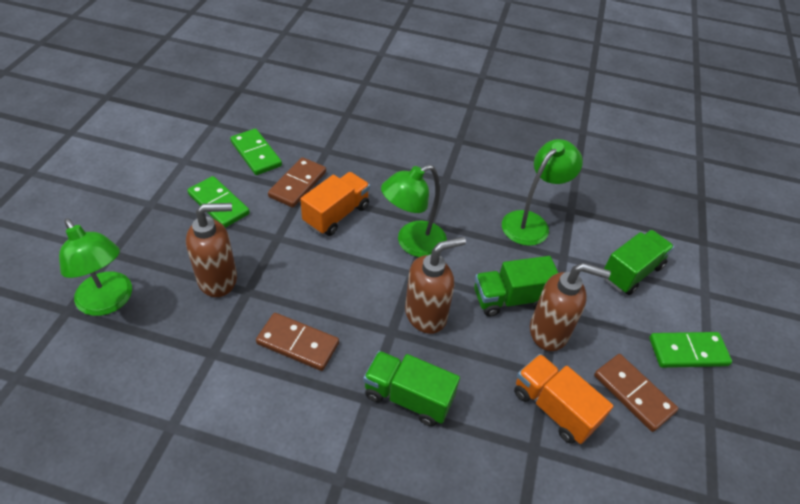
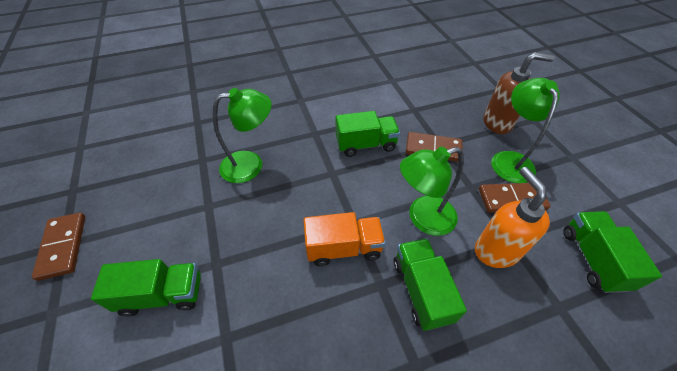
brown soap dispenser: 3 -> 1
green domino: 3 -> 0
green truck: 3 -> 4
orange soap dispenser: 0 -> 1
orange truck: 2 -> 1

